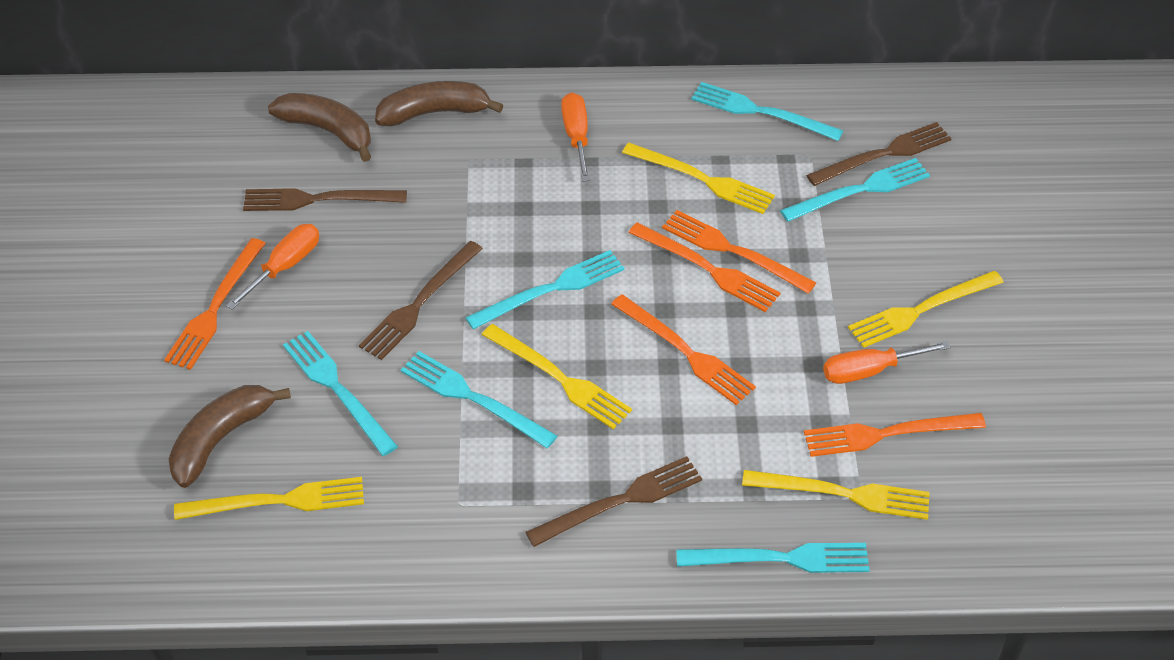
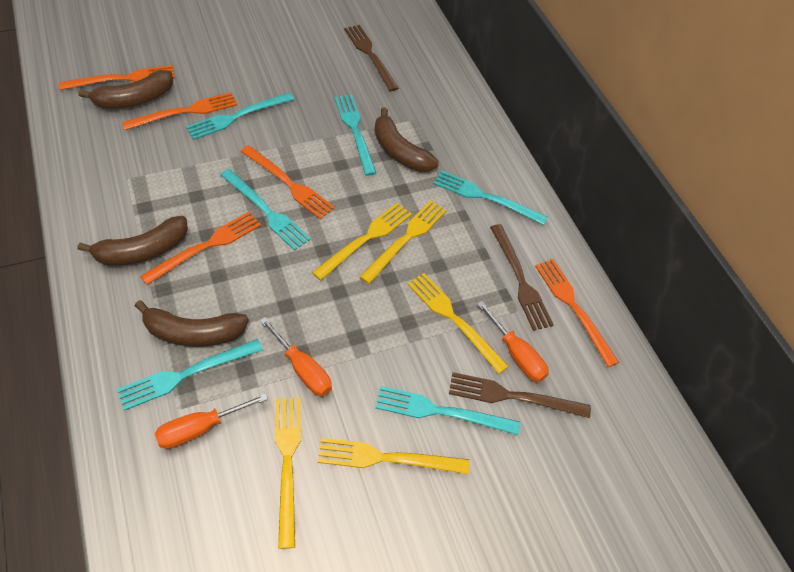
brown banana: 3 -> 4
brown fork: 4 -> 3

